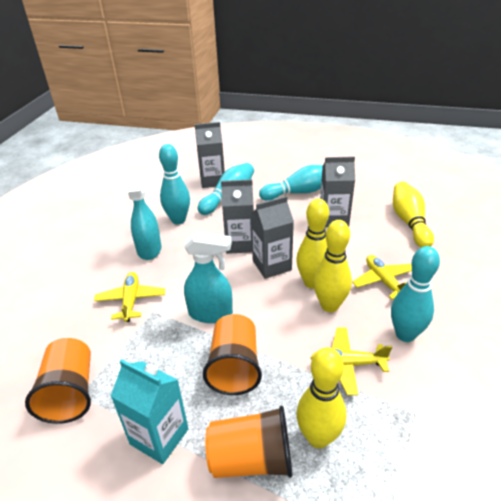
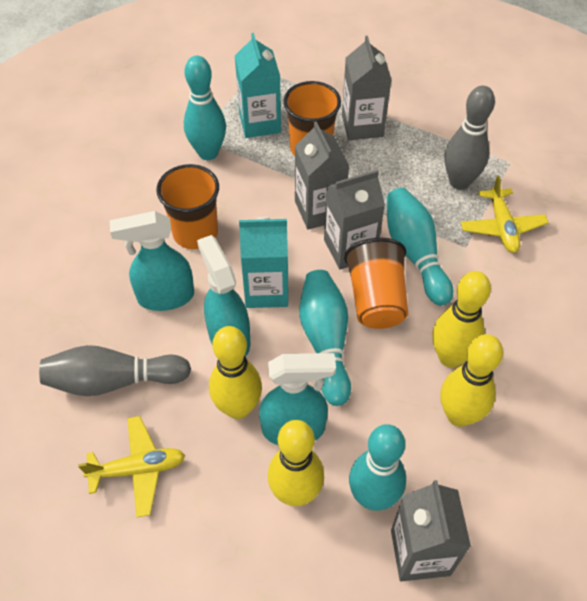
grey bowling pin: 0 -> 2
turquoise carton: 1 -> 2
turquoise spray bottle: 2 -> 3
yellow plane: 3 -> 2

